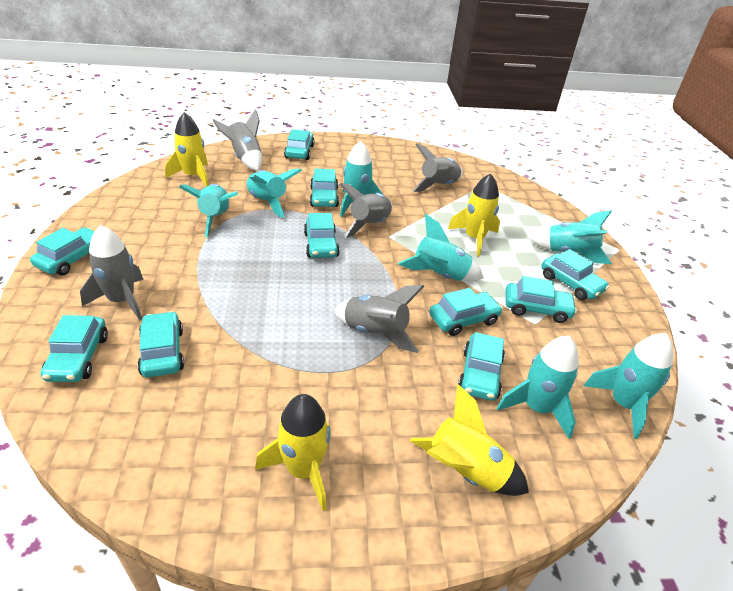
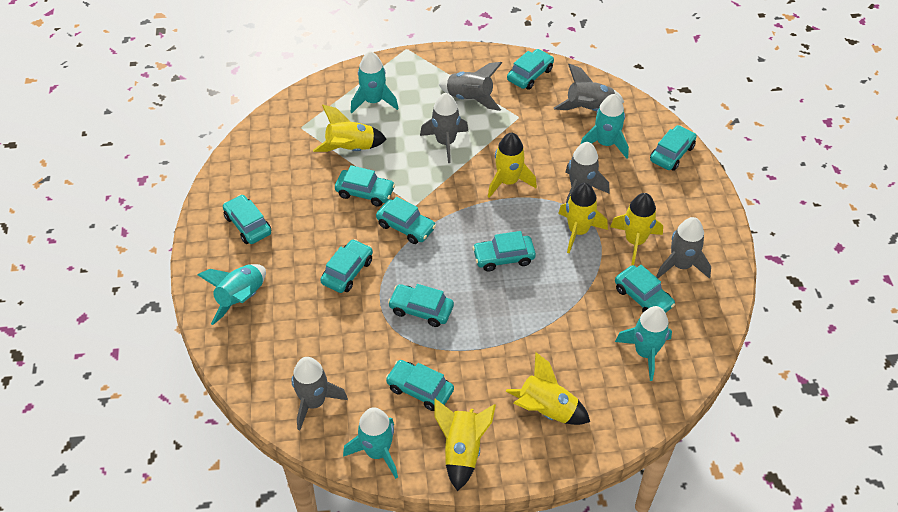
grey rocket: 5 -> 6
turquoise rocket: 7 -> 5
yellow rocket: 4 -> 6

